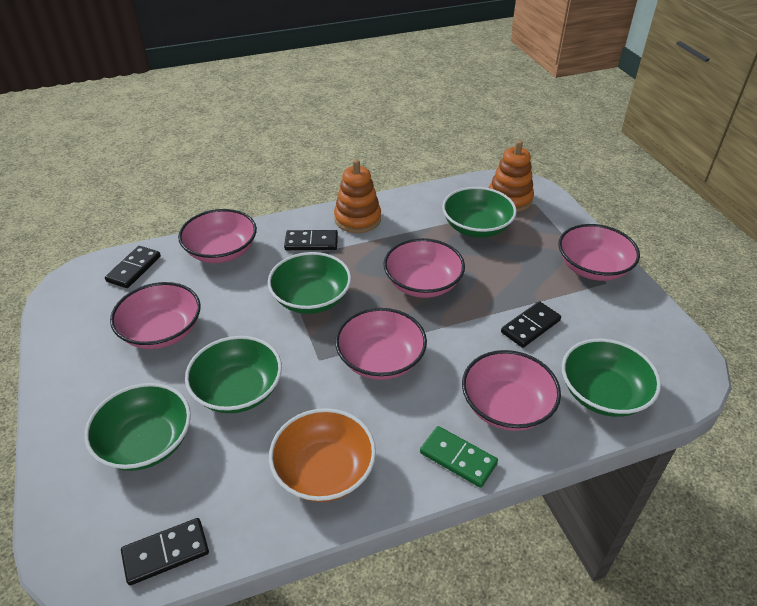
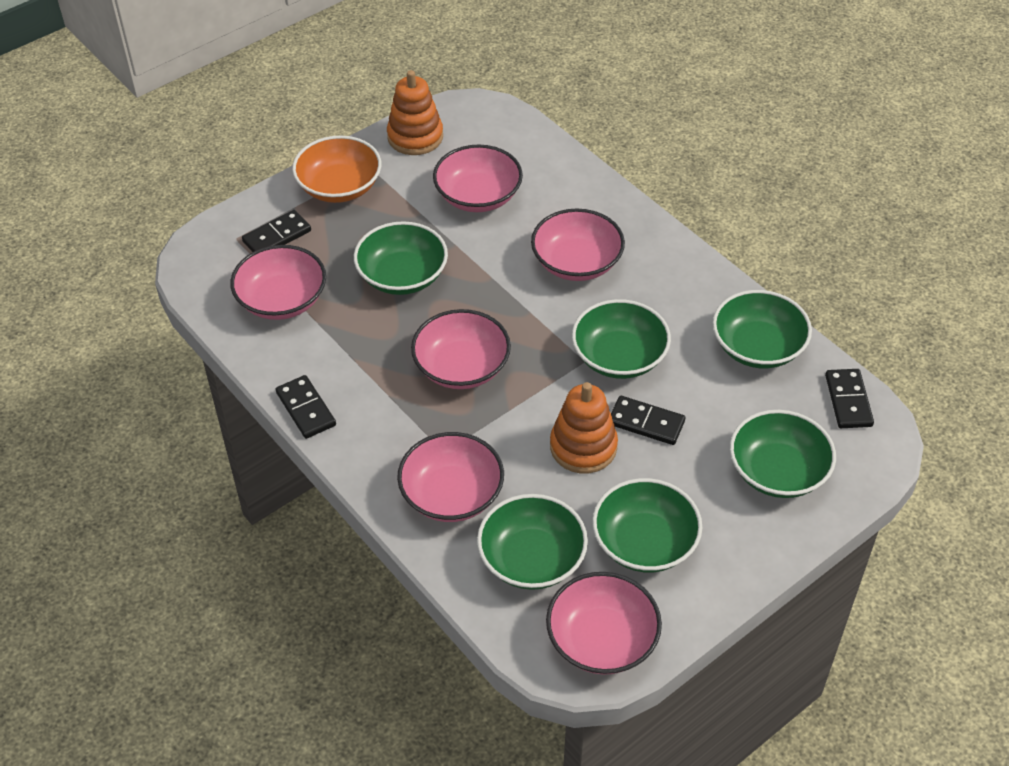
green bowl: 5 -> 6
green domino: 1 -> 0

